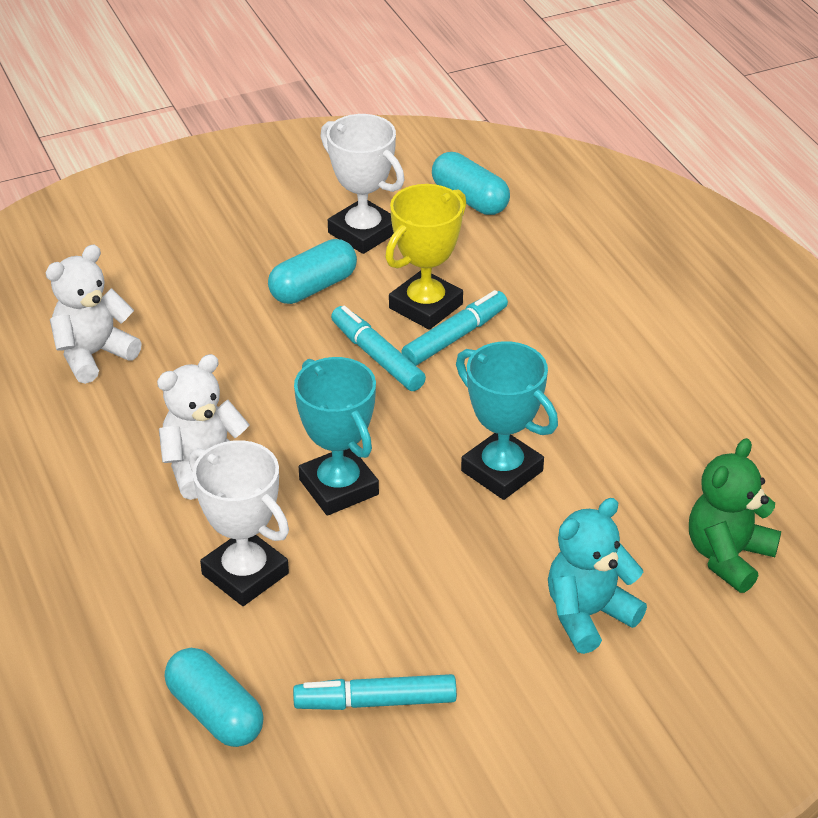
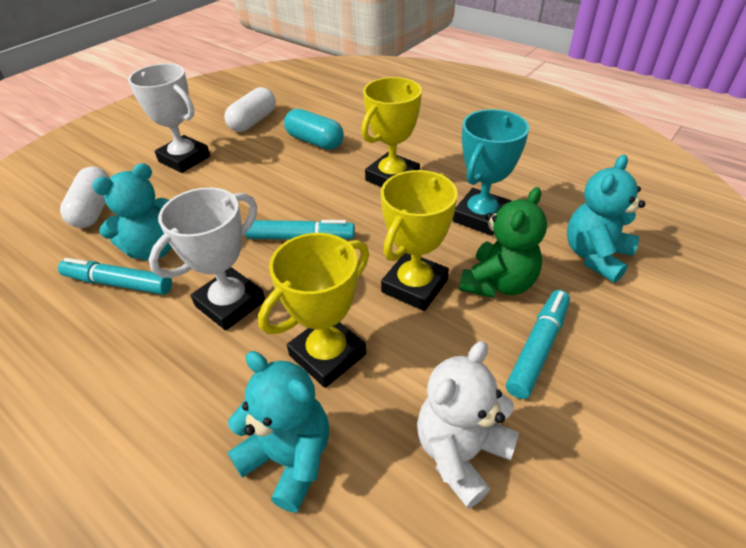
turquoise capsule: 3 -> 1
turquoise teddy bear: 1 -> 3
turquoise trophy: 2 -> 1
white capsule: 0 -> 2
white teddy bear: 2 -> 1
yellow trophy: 1 -> 3

